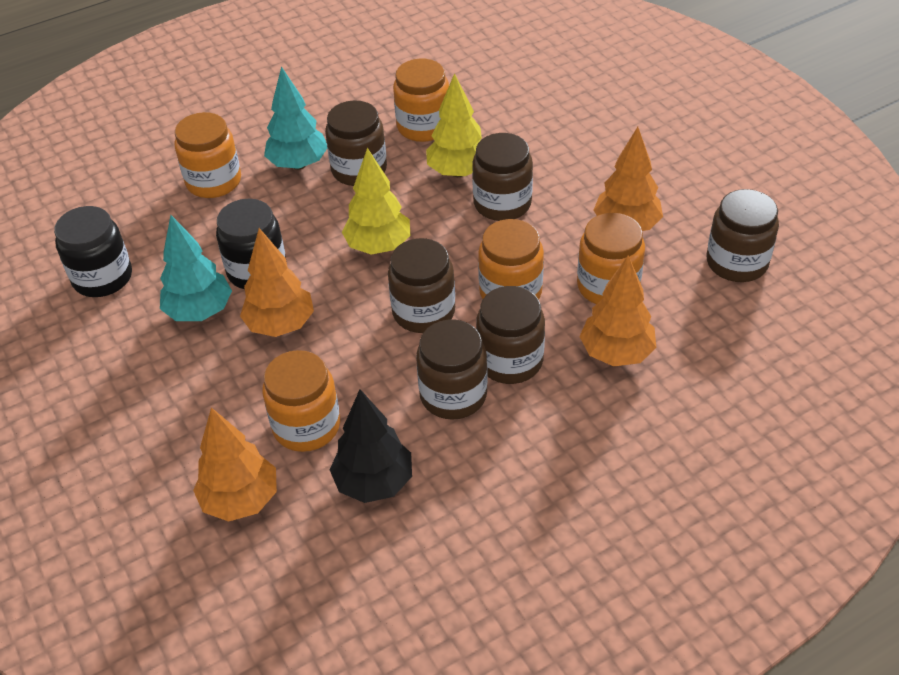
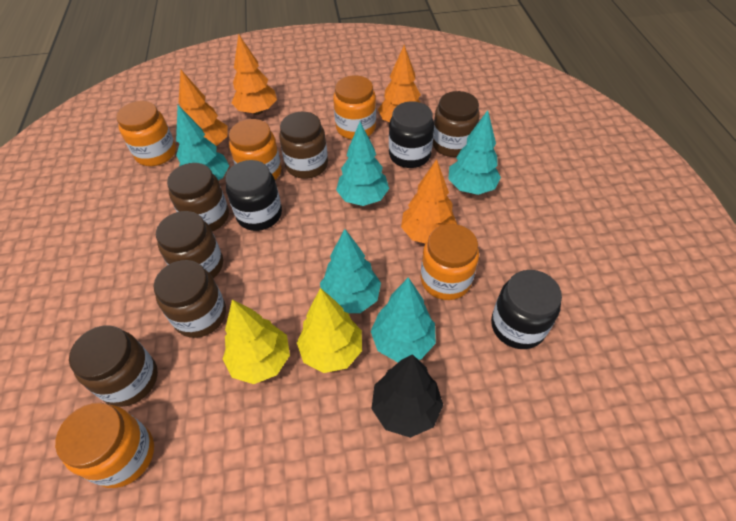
black jar: 2 -> 3
turquoise tree: 2 -> 5

